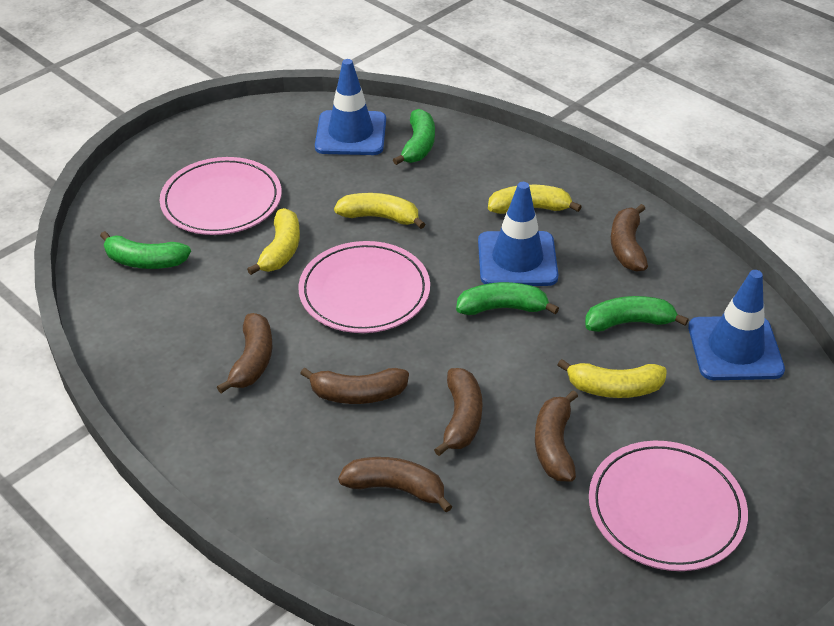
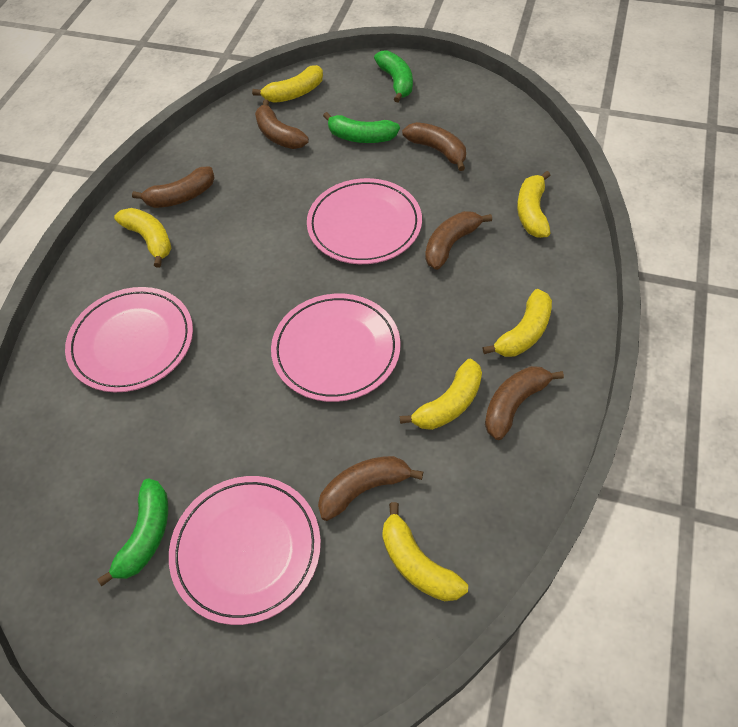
blue traffic cone: 3 -> 0
green banana: 4 -> 3
pink plate: 3 -> 4
yellow banana: 4 -> 6

